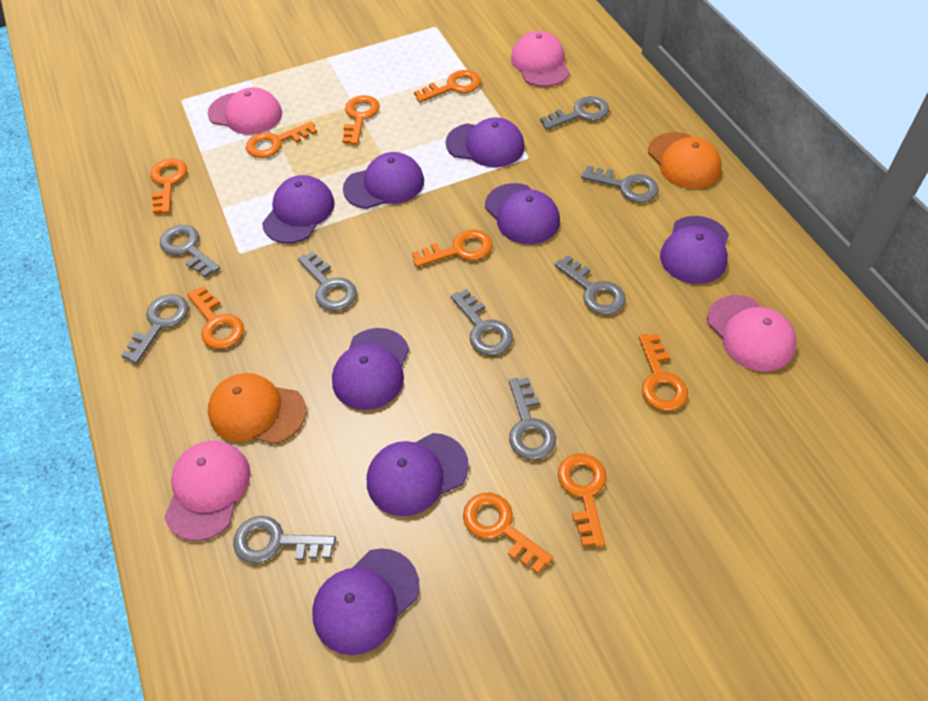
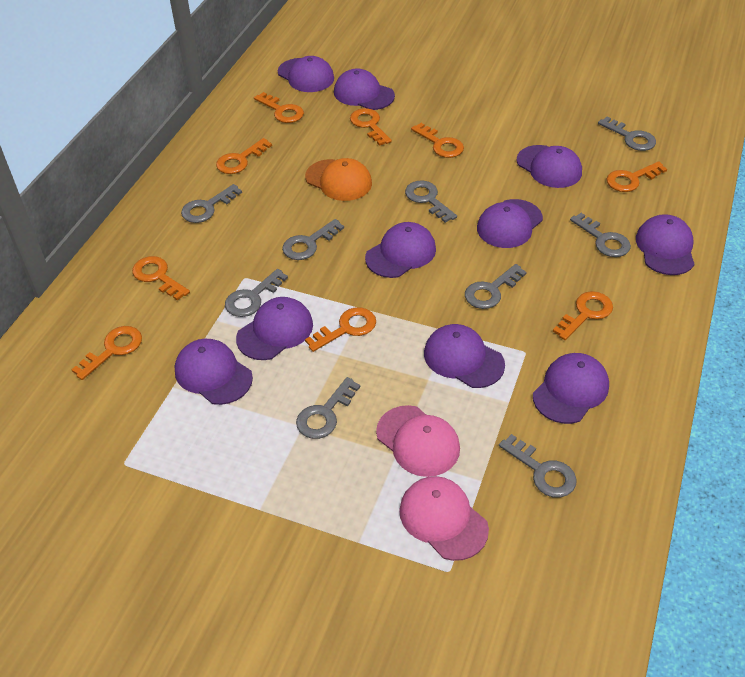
orange cap: 2 -> 1
pink cap: 4 -> 2
purple cap: 8 -> 10

